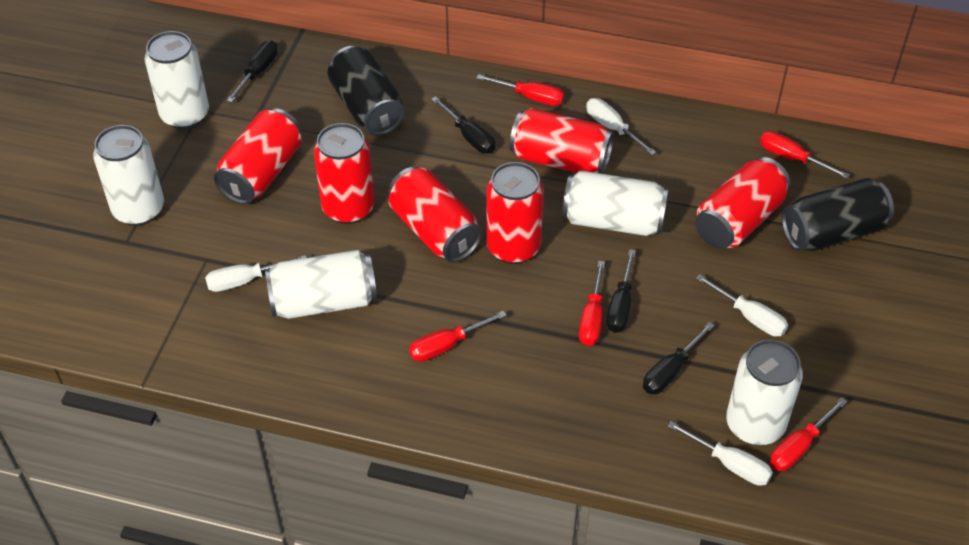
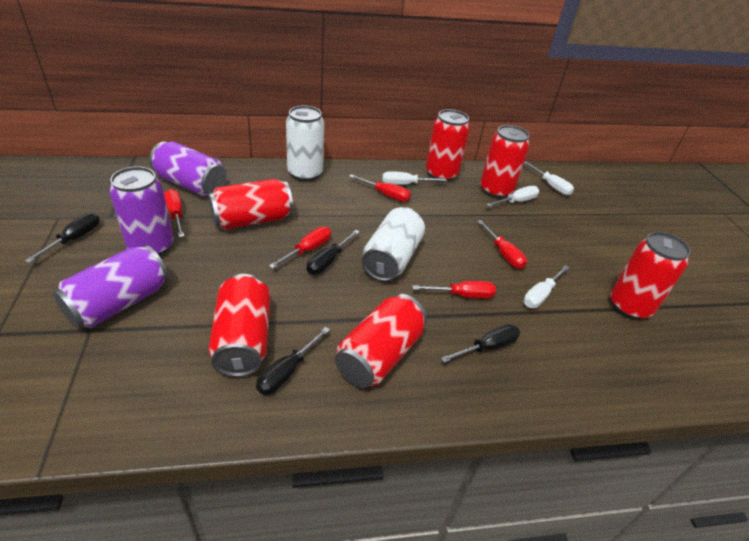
black can: 2 -> 0
purple can: 0 -> 3
white can: 5 -> 2

